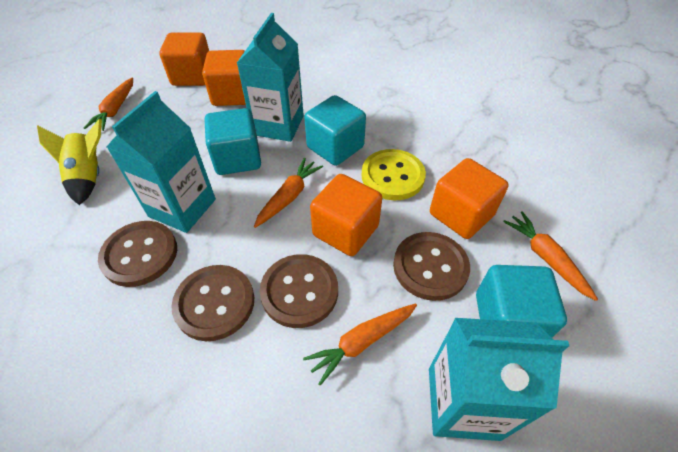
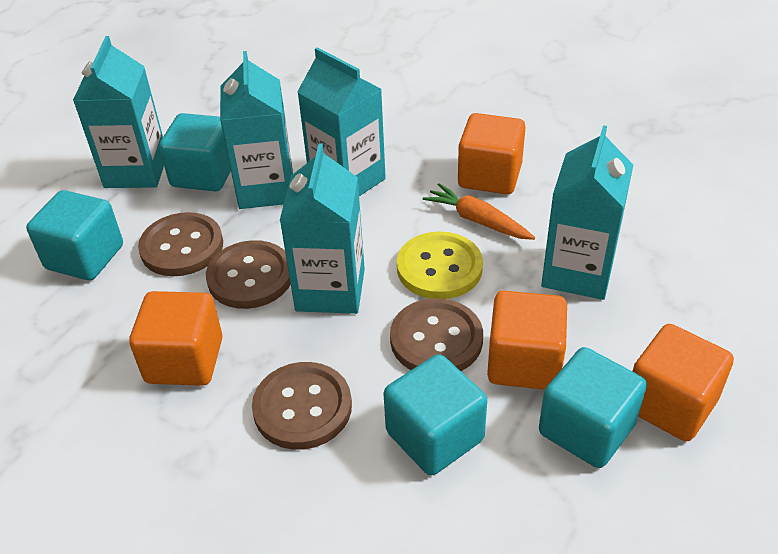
orange carrot: 4 -> 1
turquoise carton: 3 -> 5
turquoise cube: 3 -> 4
yellow rocket: 1 -> 0

